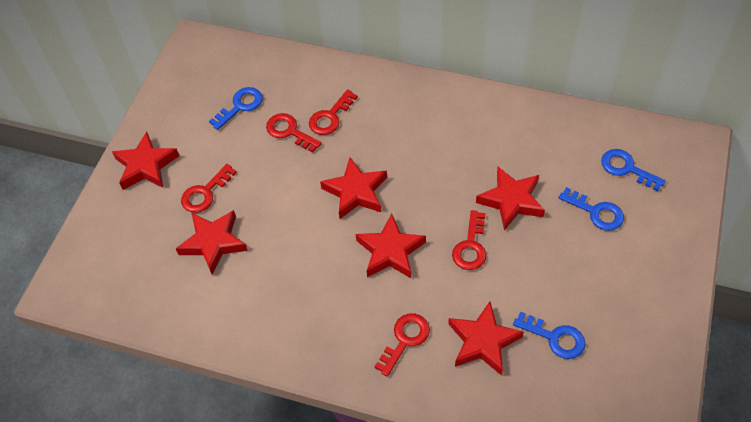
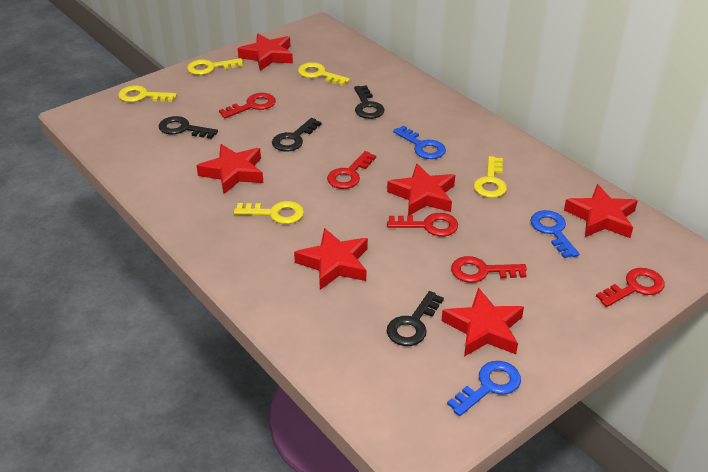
black key: 0 -> 4
blue key: 4 -> 3
yellow key: 0 -> 5

